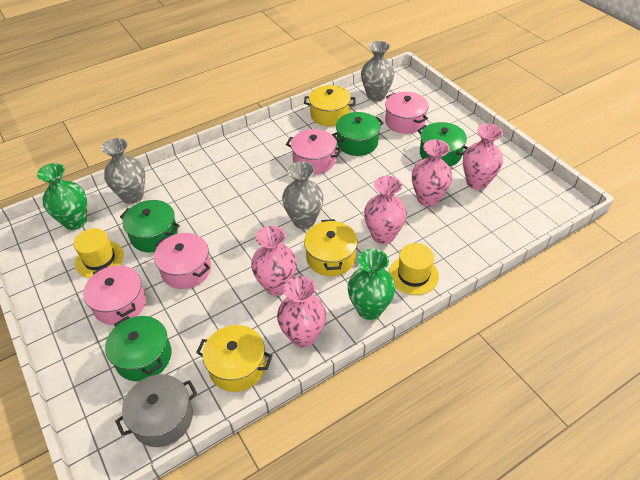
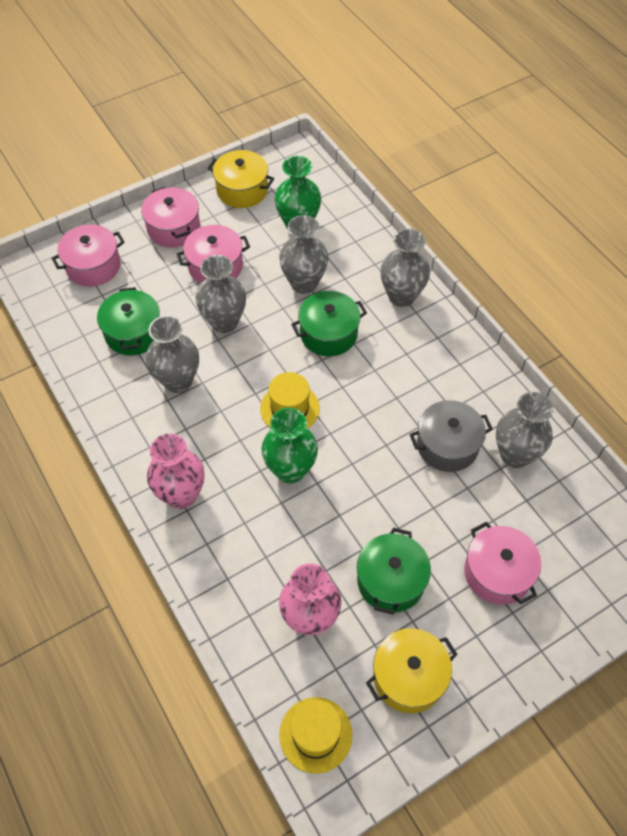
green pot: 4 -> 3
grey vase: 3 -> 5
pink vase: 5 -> 2
yellow pot: 3 -> 2

